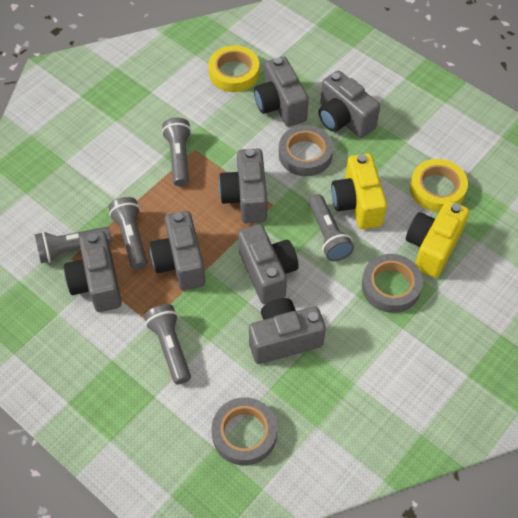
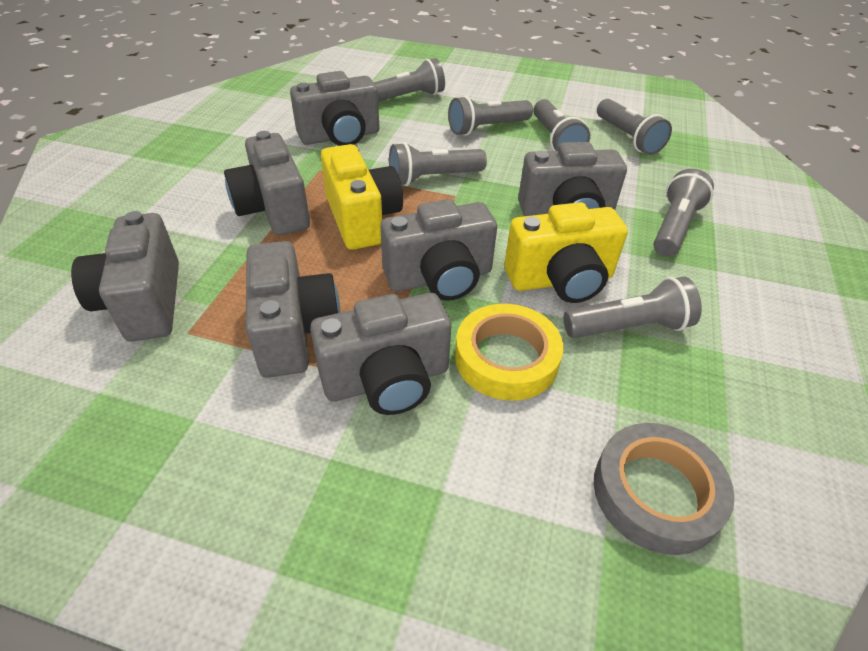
grey flashlight: 5 -> 7
grey tape: 3 -> 1
yellow tape: 2 -> 1

